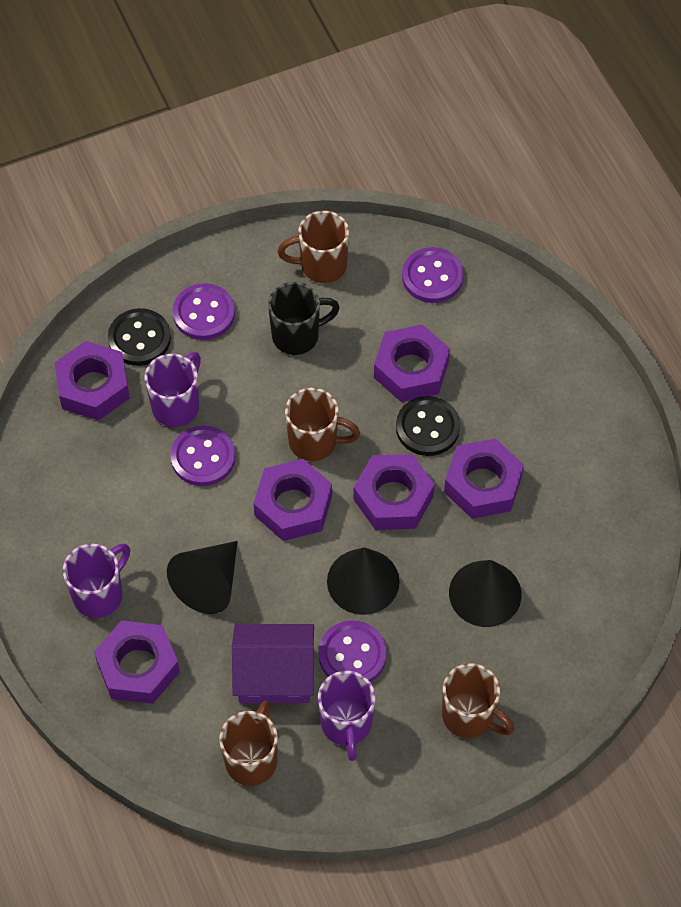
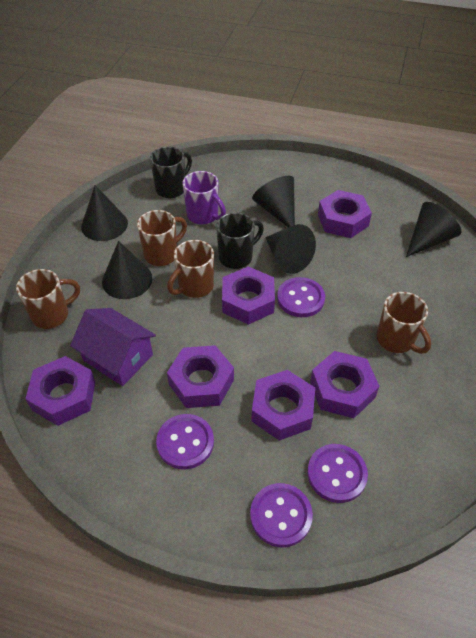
black button: 2 -> 0
black cone: 3 -> 5
black mug: 1 -> 2
purple mug: 3 -> 1

